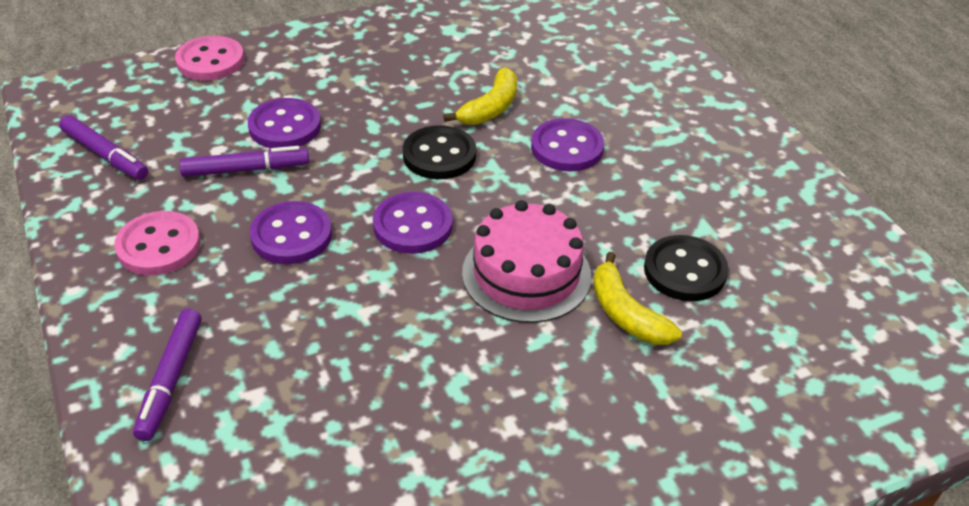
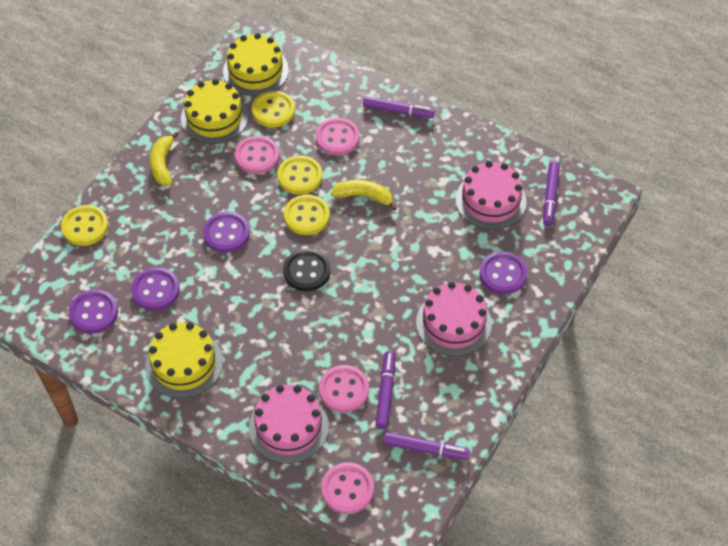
black button: 2 -> 1
pink button: 2 -> 4
pink cake: 1 -> 3
purple marker: 3 -> 4
yellow button: 0 -> 4
yellow cake: 0 -> 3

